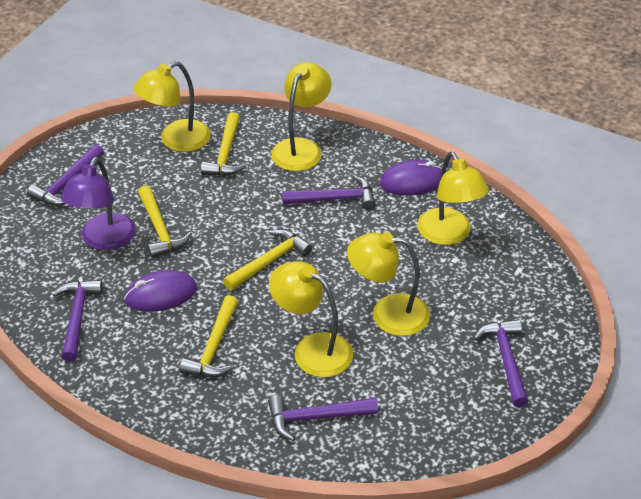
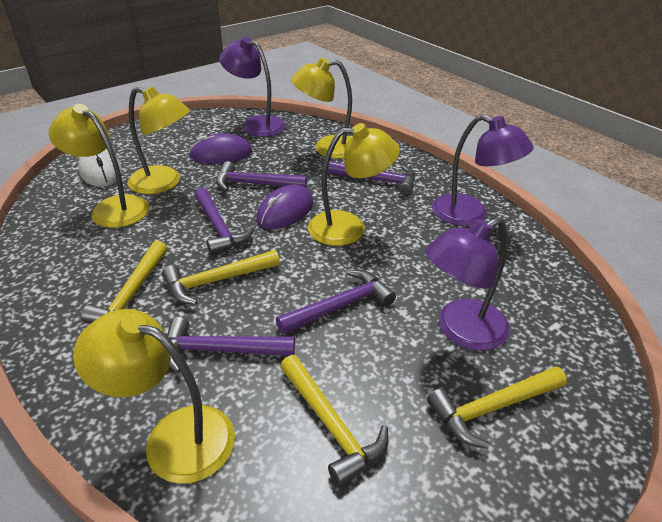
purple lamp: 1 -> 3
white mouse: 0 -> 1

